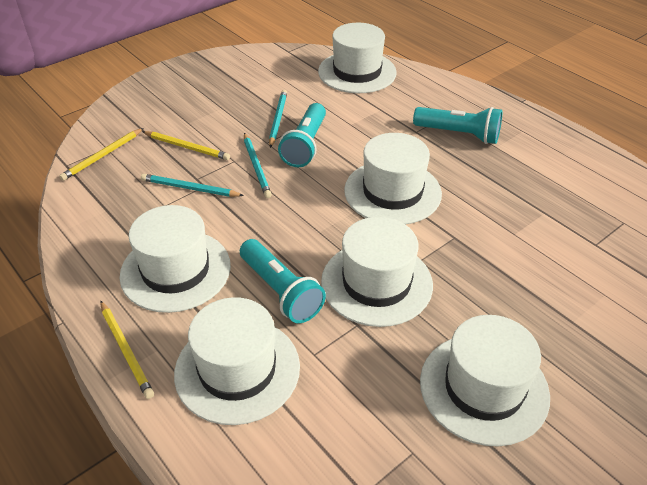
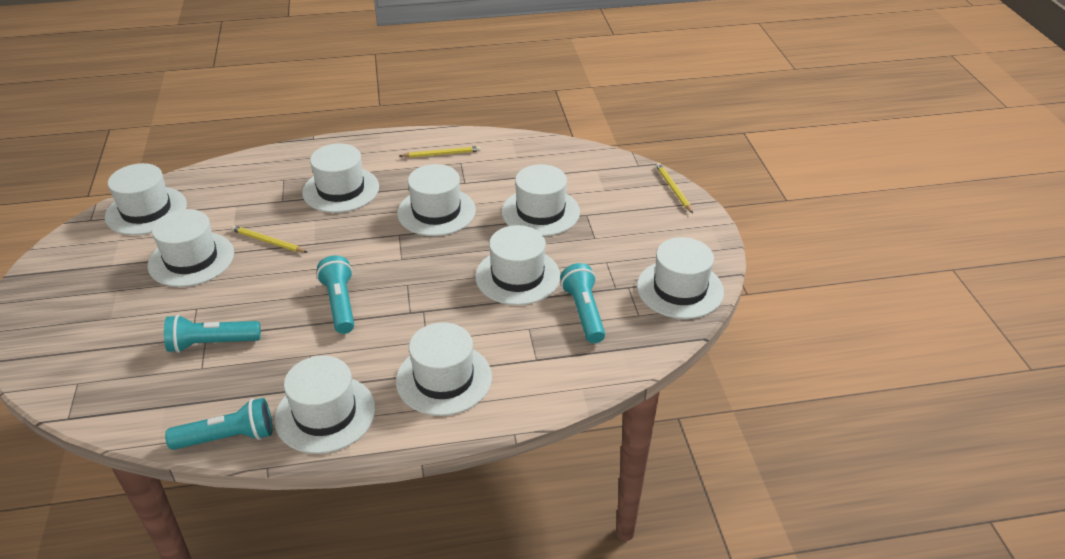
turquoise flashlight: 3 -> 4
turquoise pencil: 3 -> 0
white hat: 6 -> 9

